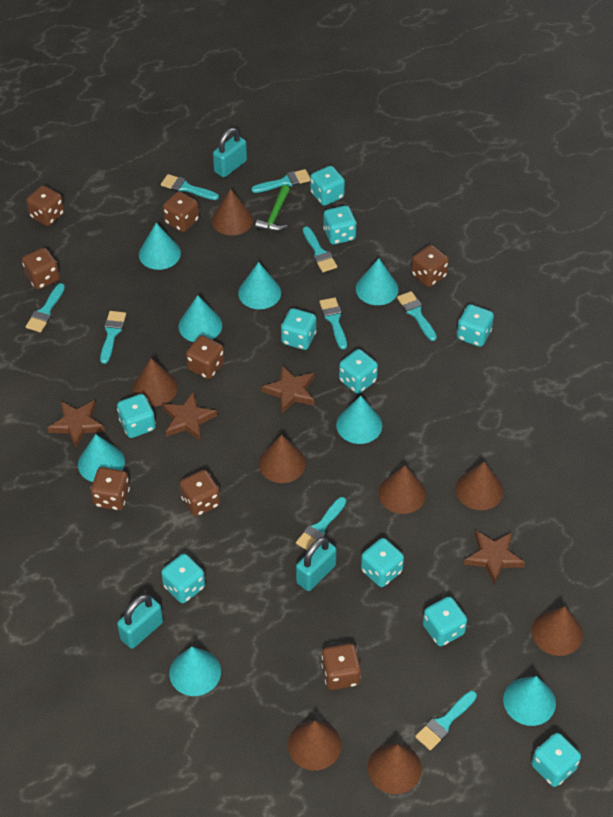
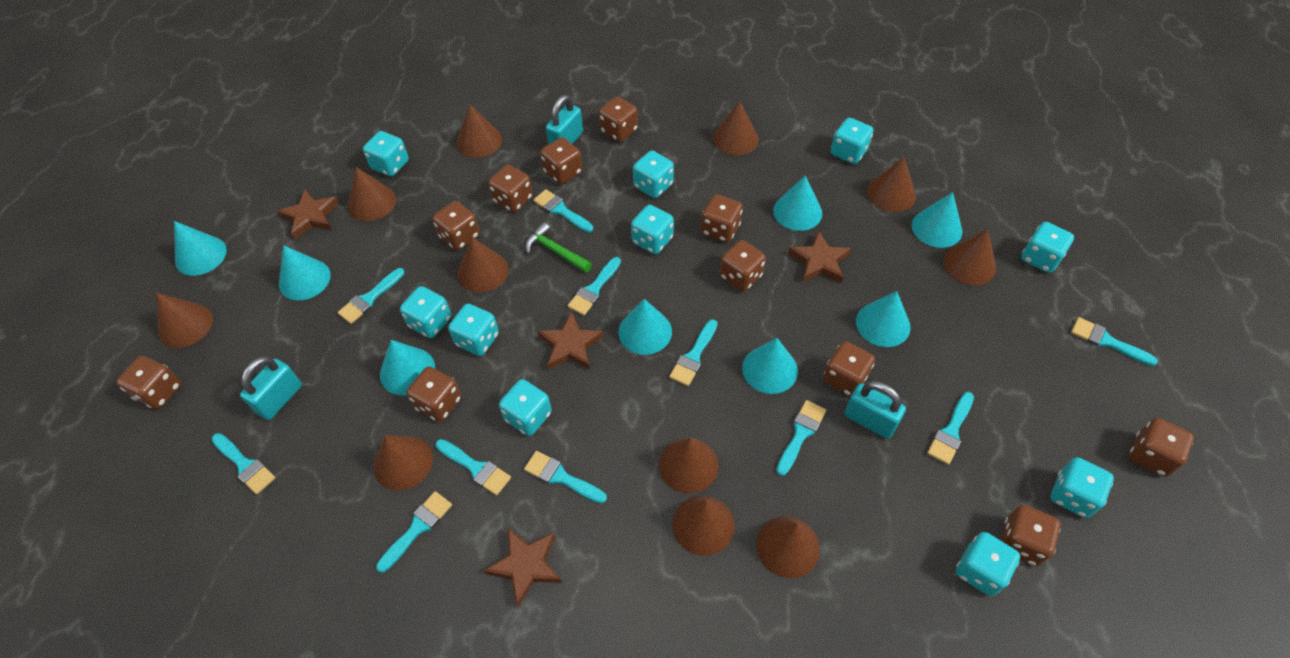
brown cone: 8 -> 11
brown dice: 8 -> 11
turquoise brush: 9 -> 11

